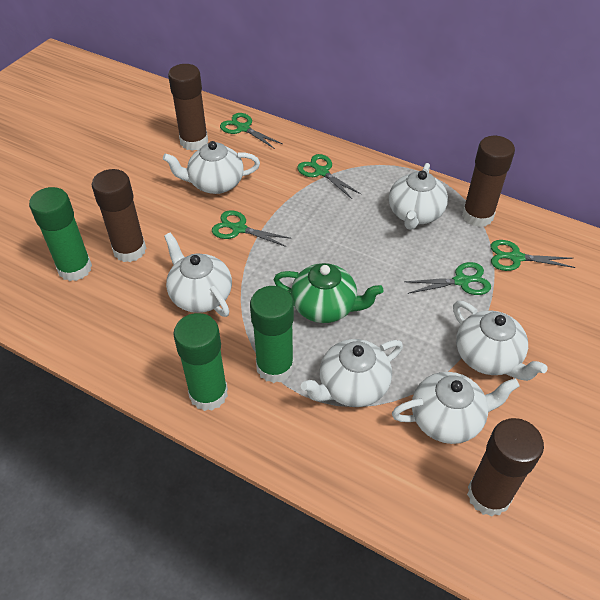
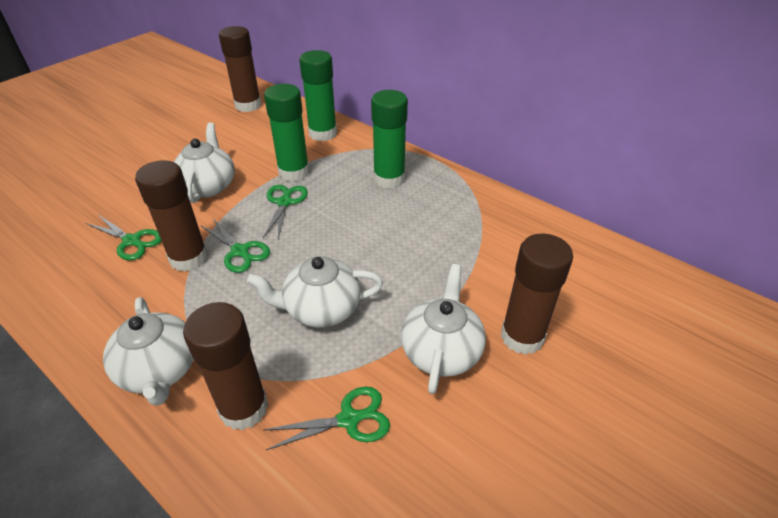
green scissors: 5 -> 4
green teapot: 1 -> 0
white teapot: 6 -> 4

